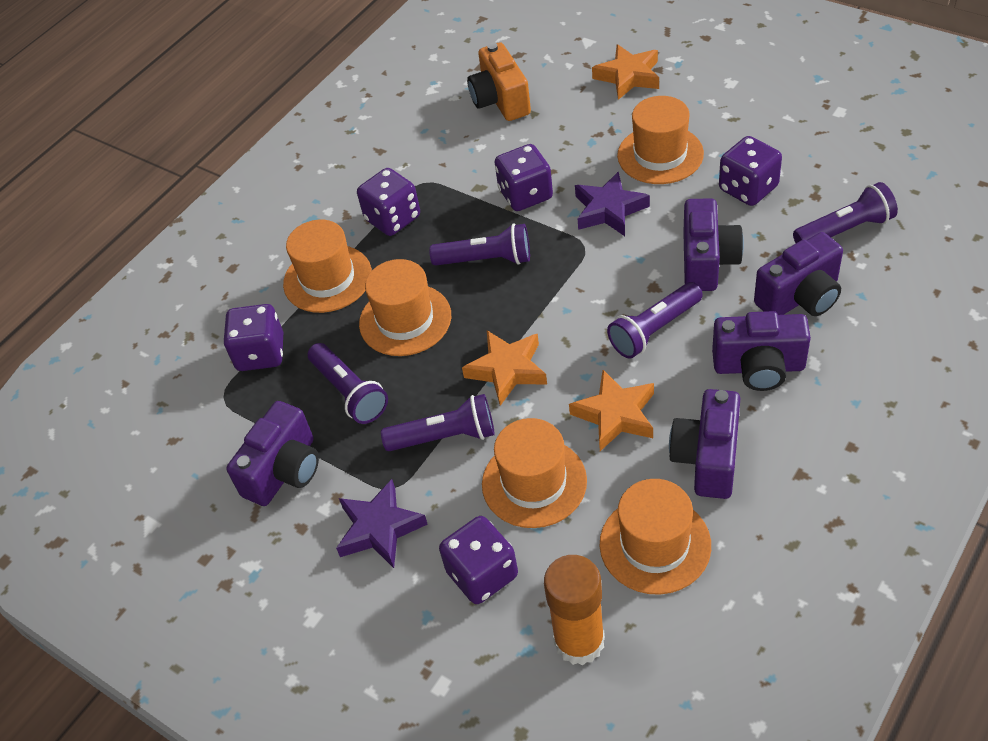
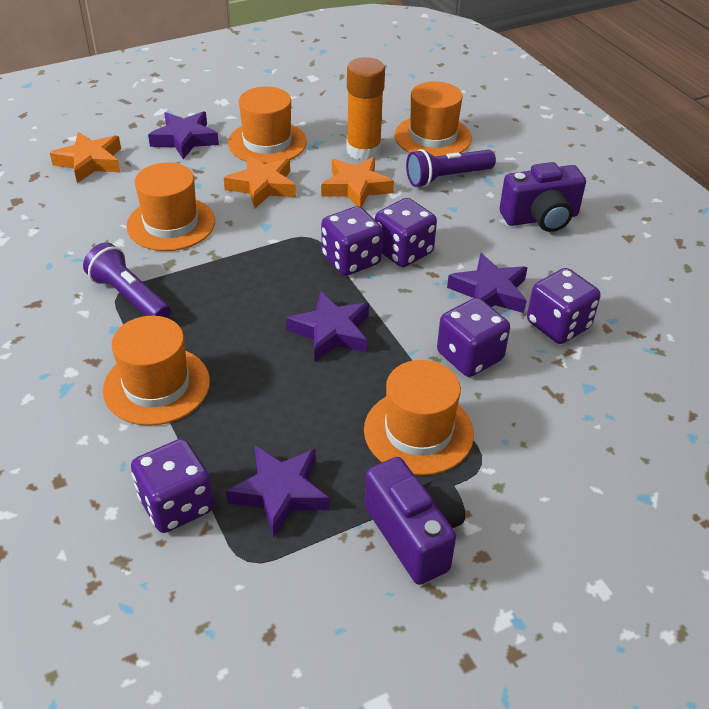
orange camera: 1 -> 0
purple camera: 5 -> 2
purple flashlight: 5 -> 2
purple star: 2 -> 4

